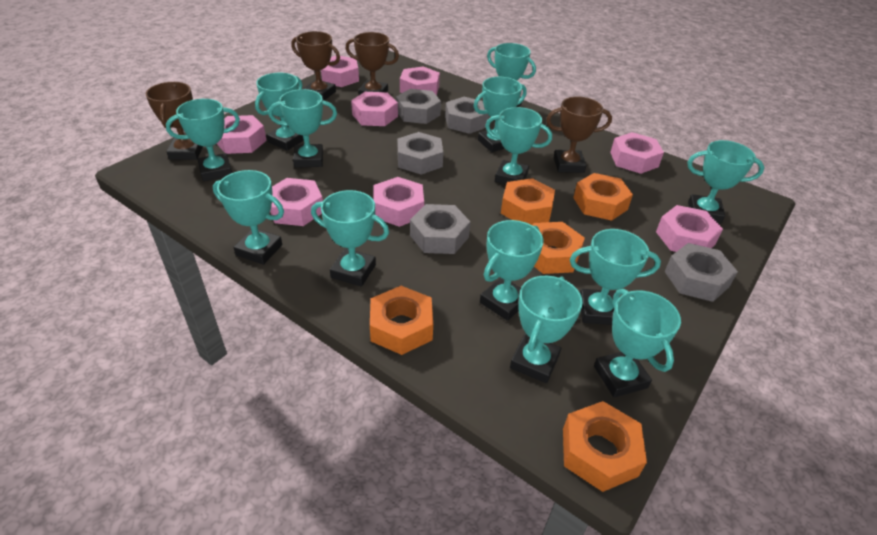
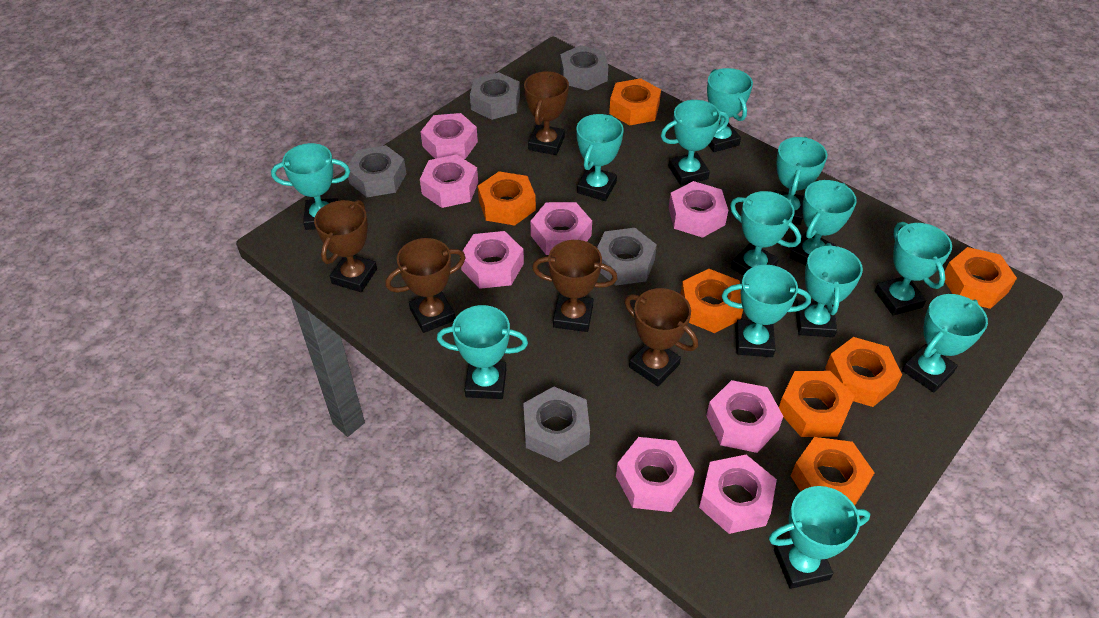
brown trophy: 4 -> 5
orange nut: 5 -> 7

